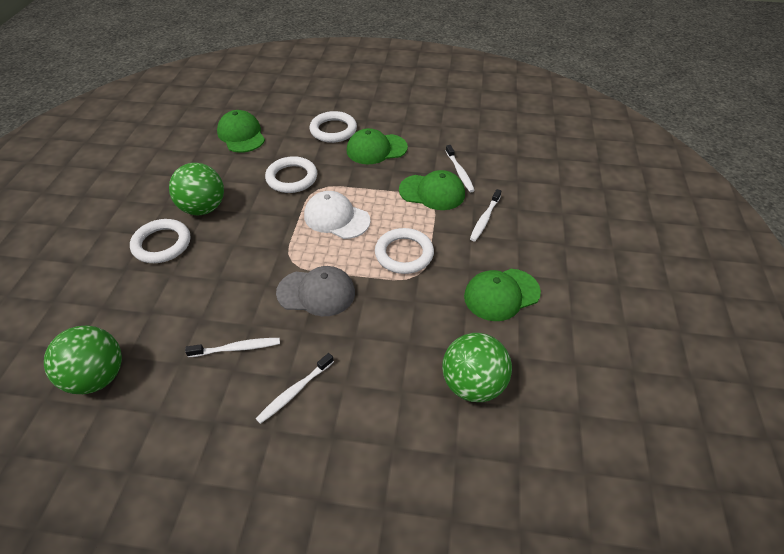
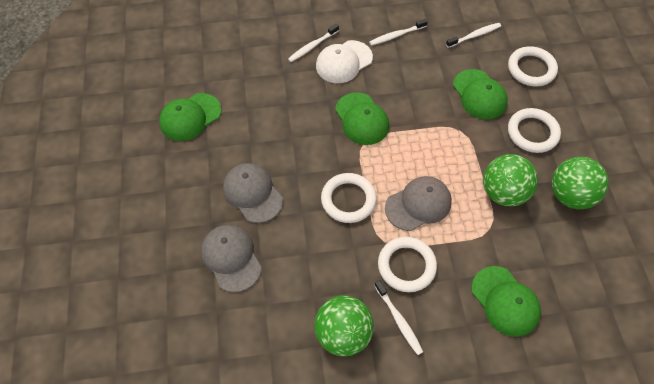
grey cap: 1 -> 3

